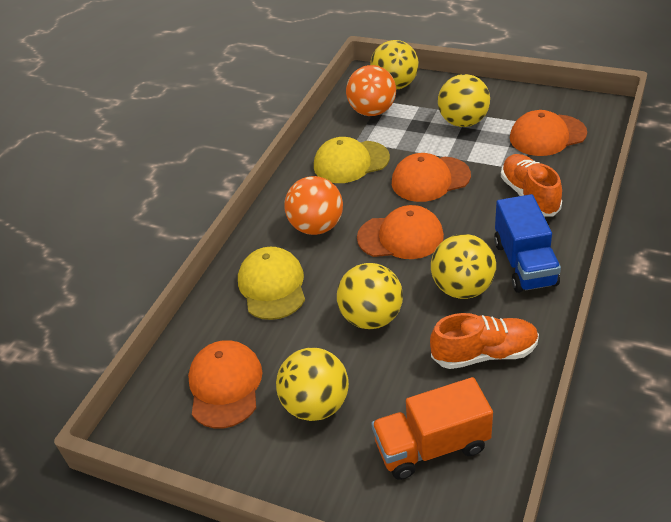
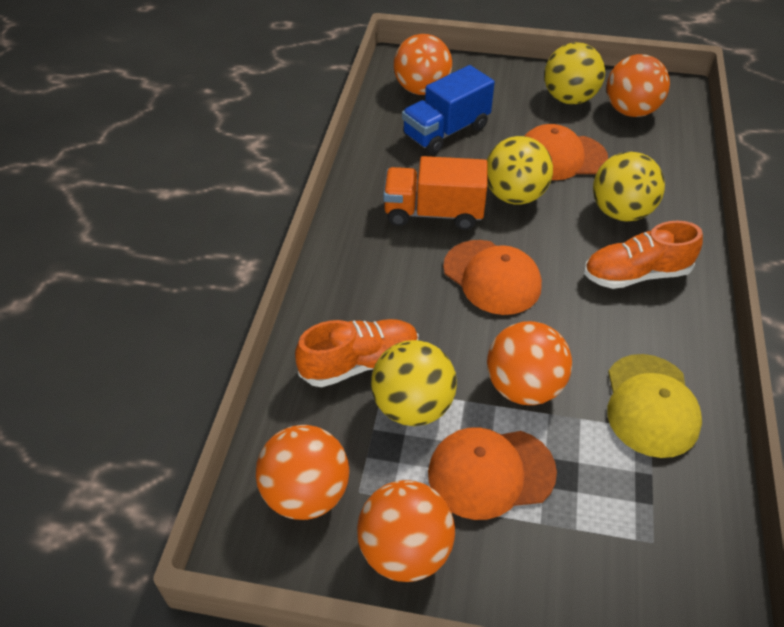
orange ball: 2 -> 5
orange cap: 4 -> 3
yellow ball: 5 -> 4
yellow cap: 2 -> 1

